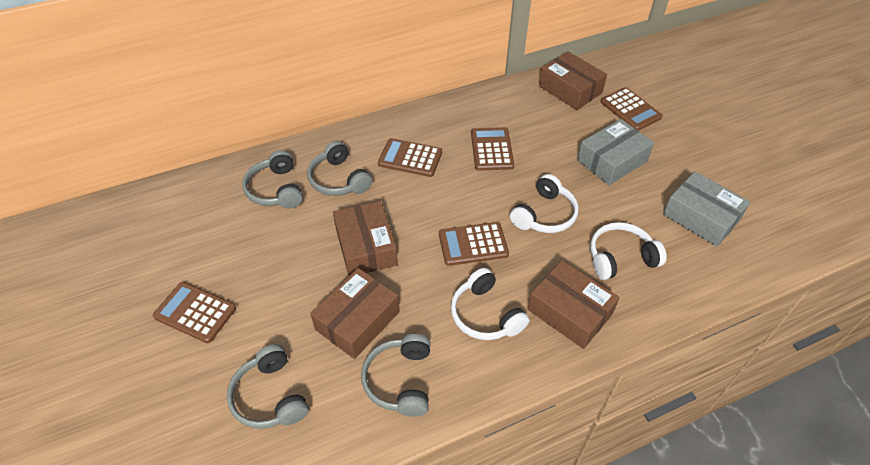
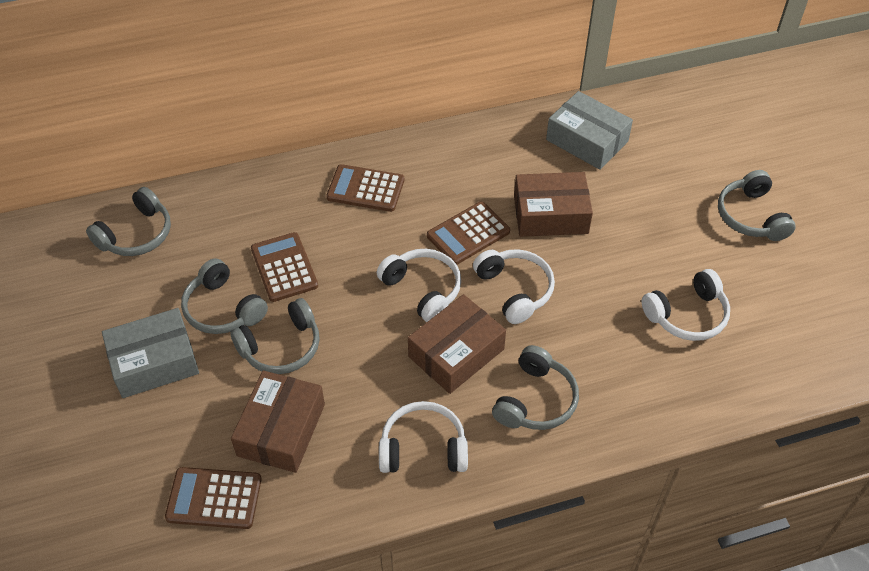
brown box: 4 -> 3
brown calculator: 5 -> 4
grey headphones: 4 -> 5
white headphones: 3 -> 4

